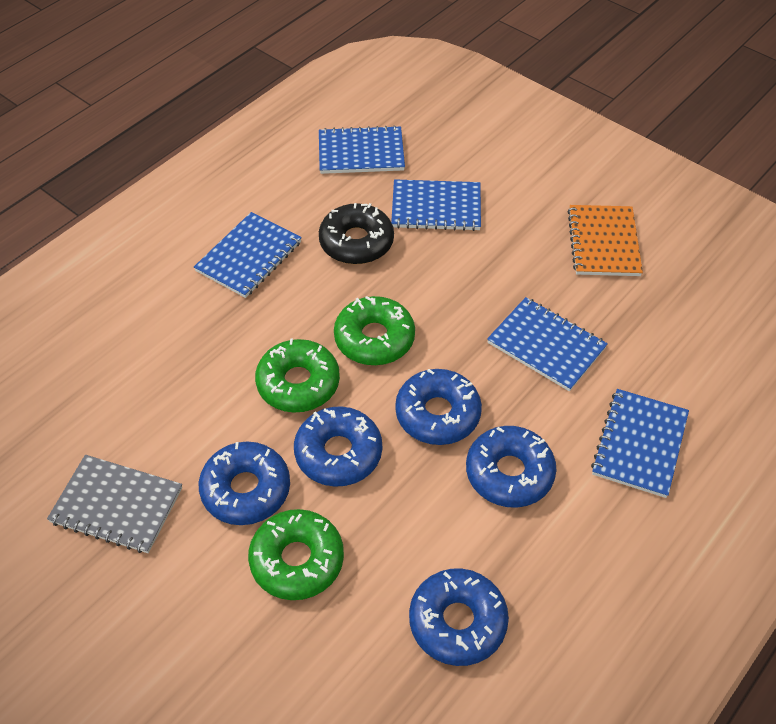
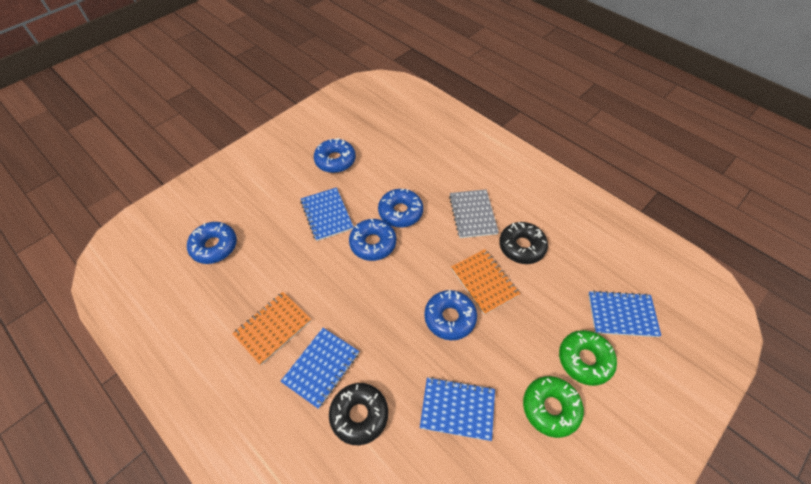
black donut: 1 -> 2
blue notebook: 5 -> 4
green donut: 3 -> 2
orange notebook: 1 -> 2

